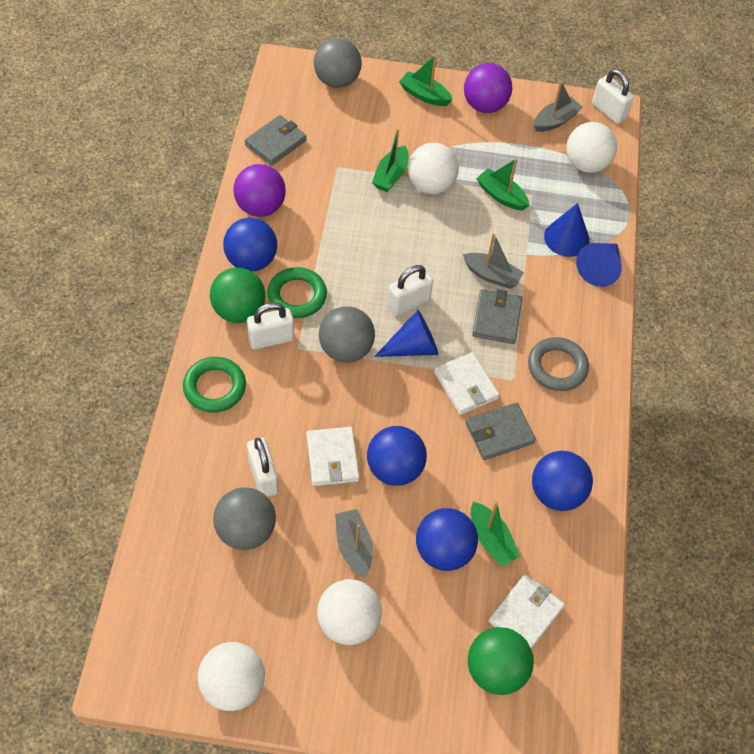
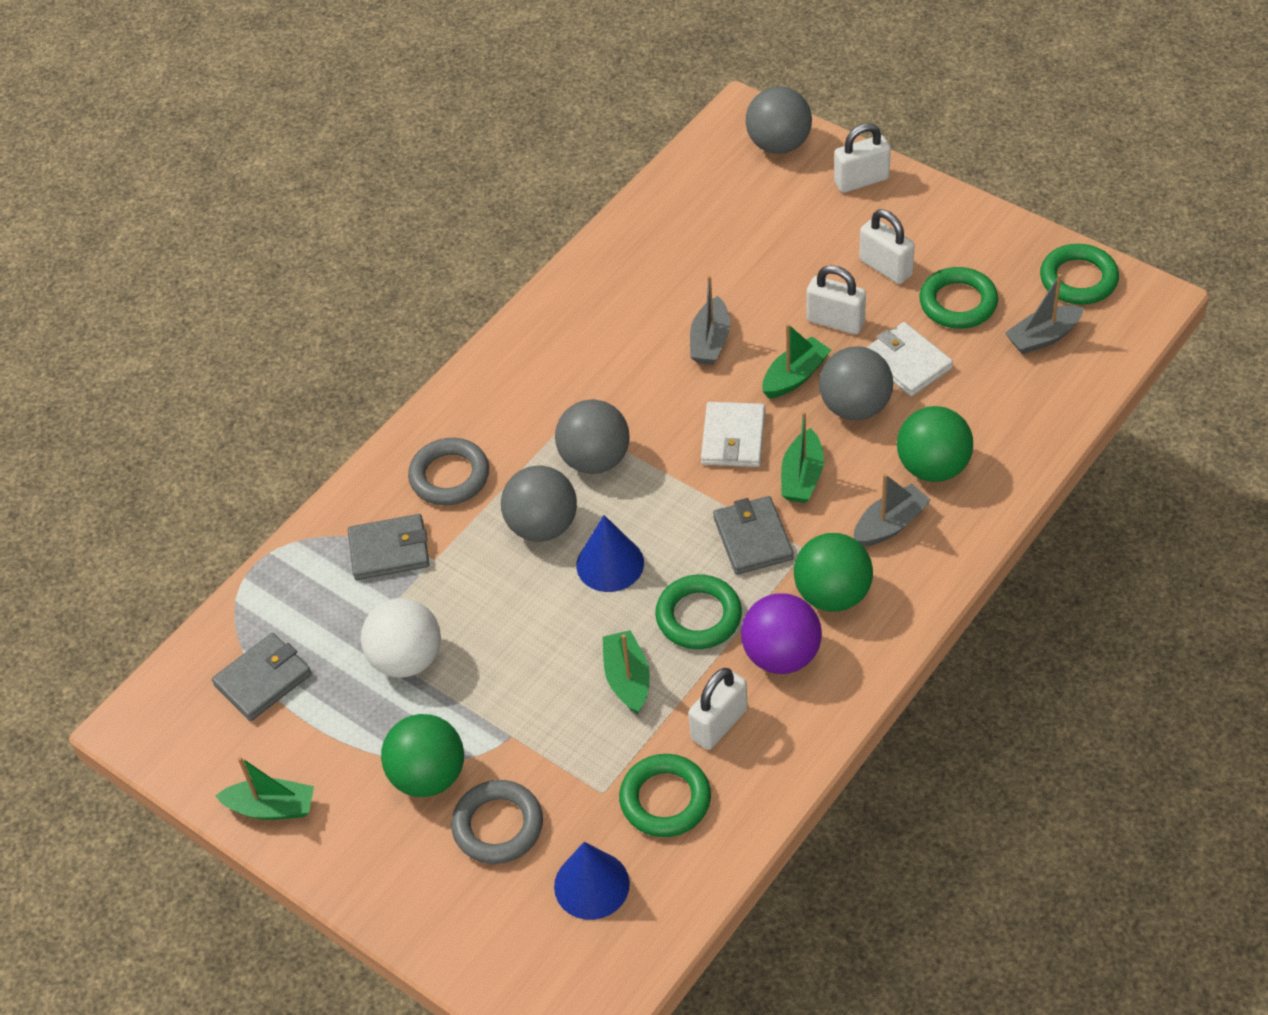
blue ball: 4 -> 0
blue cone: 3 -> 2
green ball: 2 -> 3
green ring: 2 -> 4
grey ball: 3 -> 4
grey ring: 1 -> 2
purple ball: 2 -> 1
white ball: 4 -> 1
white wallet: 3 -> 2

